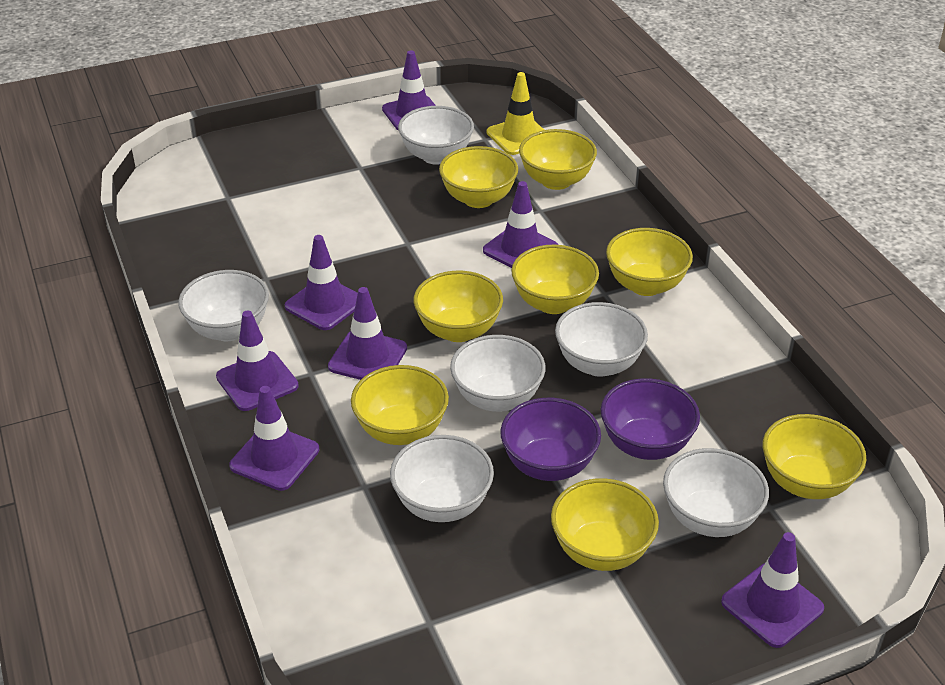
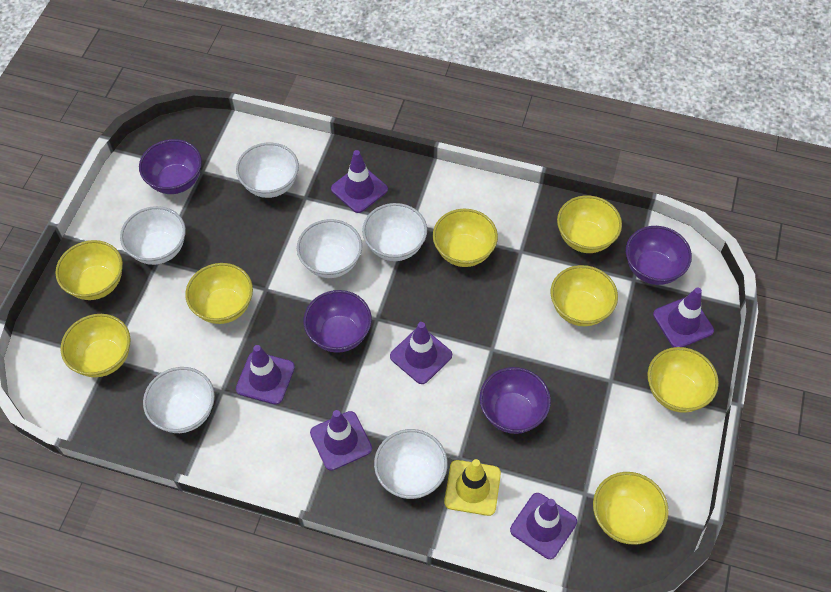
purple bowl: 2 -> 4
purple traffic cone: 7 -> 6

